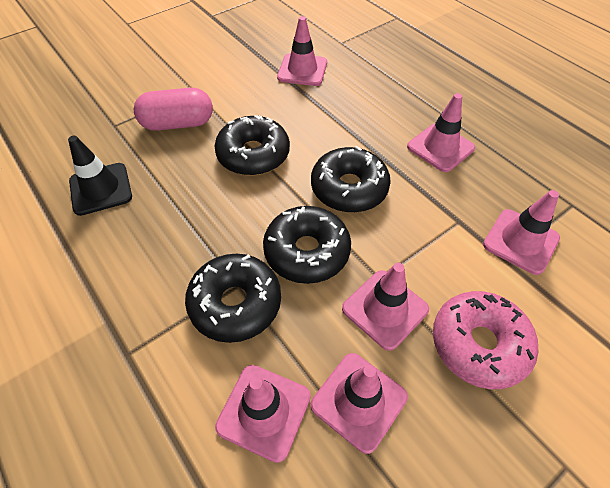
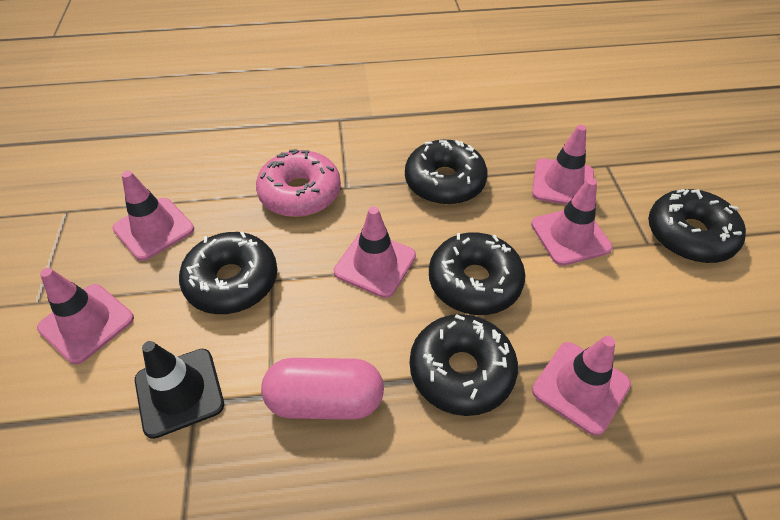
black donut: 4 -> 5

